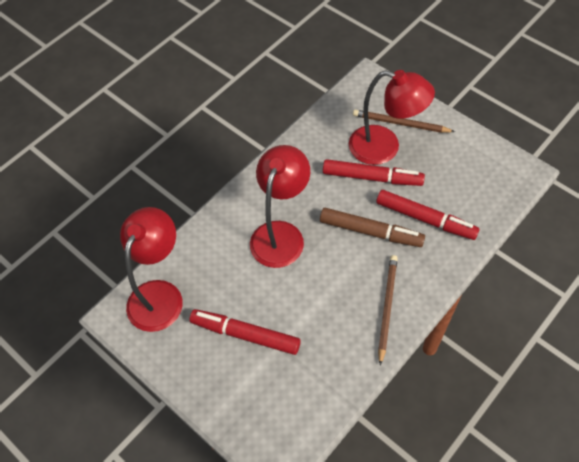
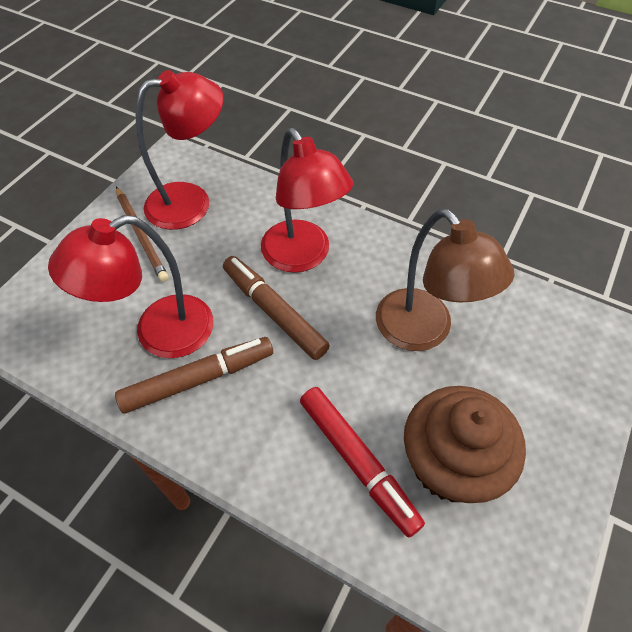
brown cupcake: 0 -> 1
brown lamp: 0 -> 1
brown marker: 1 -> 2
brown pencil: 2 -> 1
red marker: 3 -> 1

